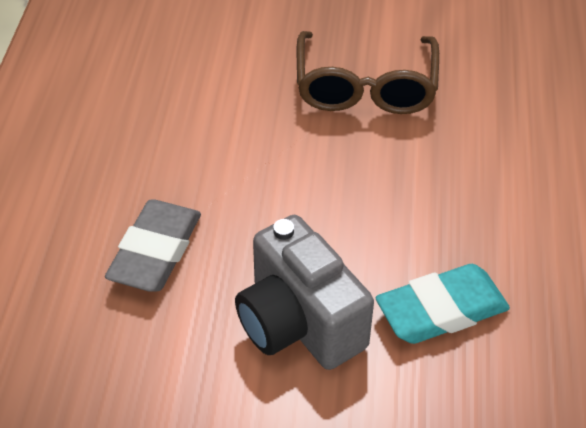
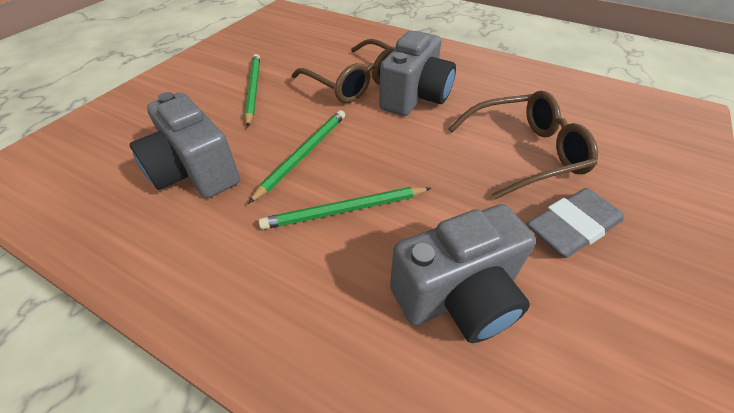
brown glasses: 1 -> 2
green pencil: 0 -> 3
grey camera: 1 -> 3
turquoise eraser: 1 -> 0

